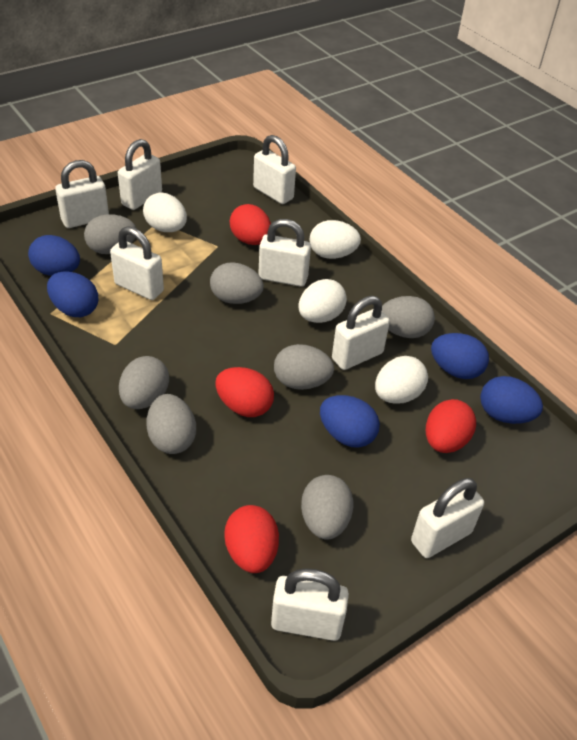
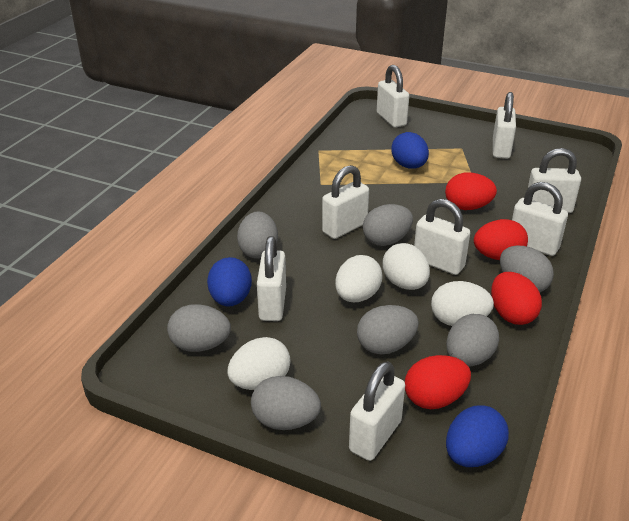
blue egg: 5 -> 3

